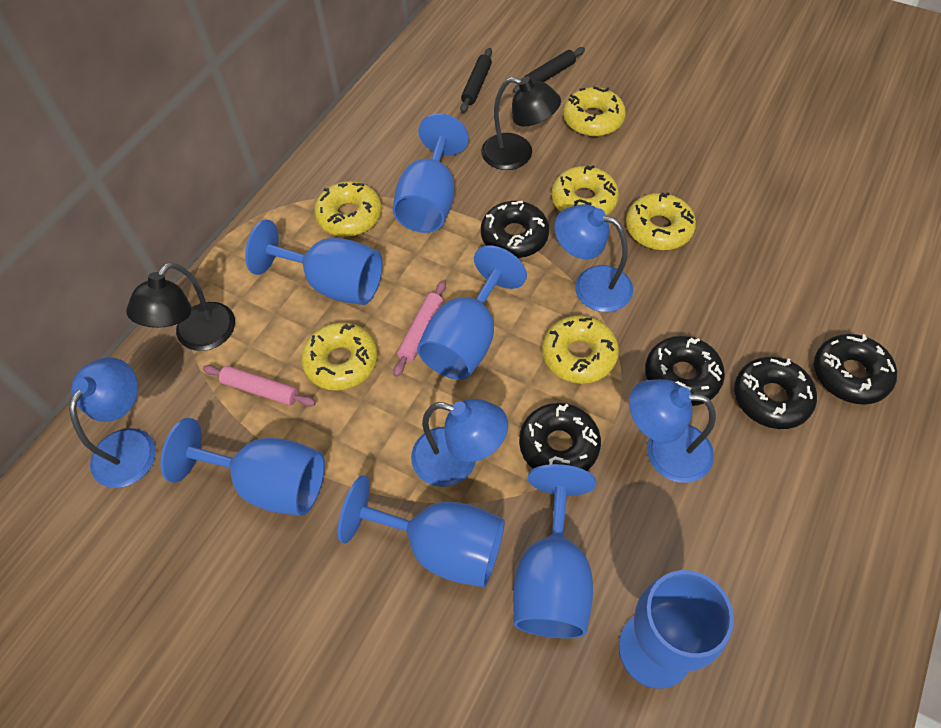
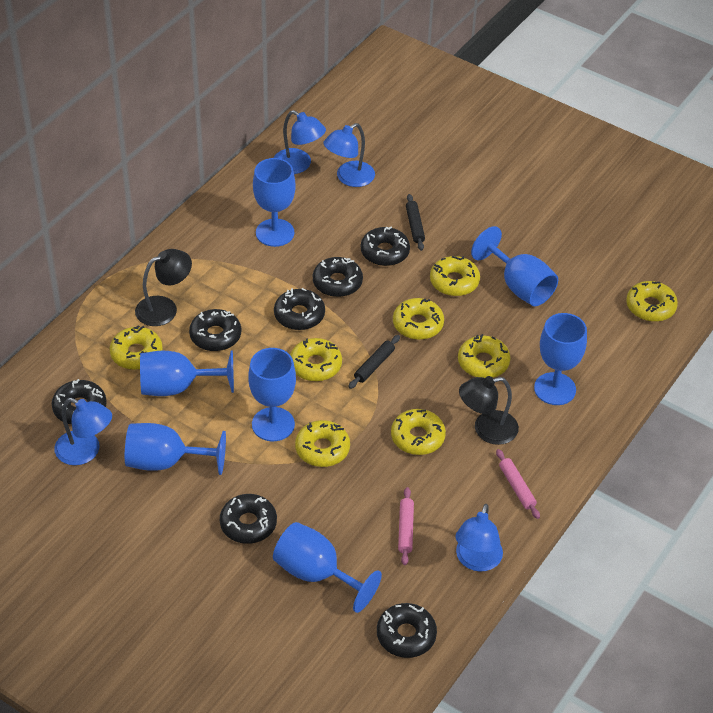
black donut: 5 -> 7
yellow donut: 6 -> 8

